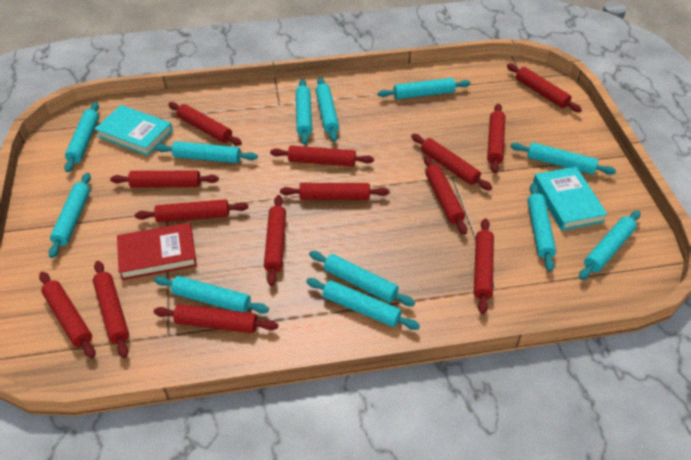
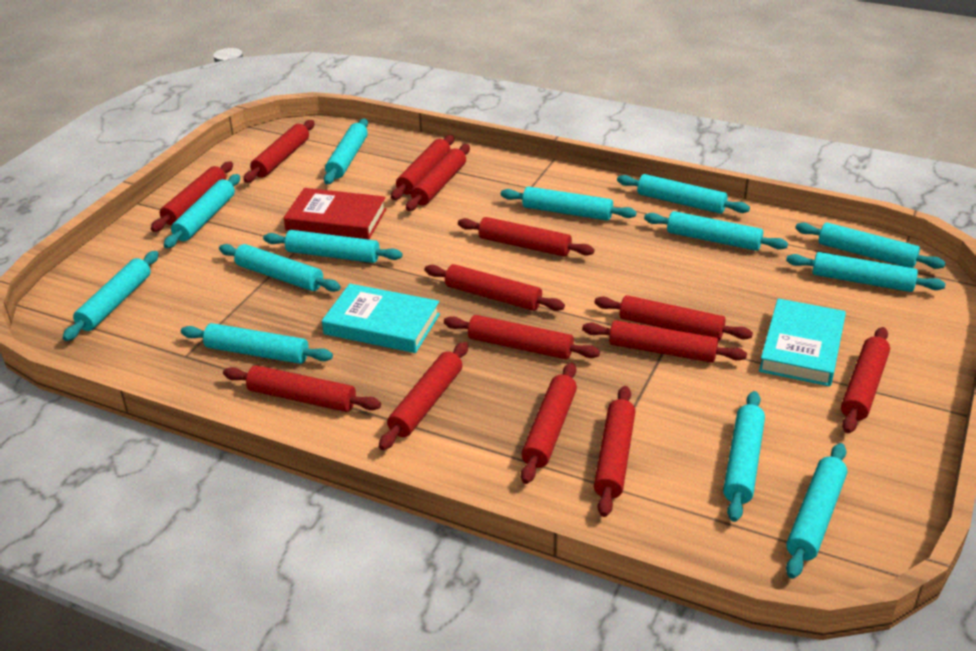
turquoise rolling pin: 12 -> 13

